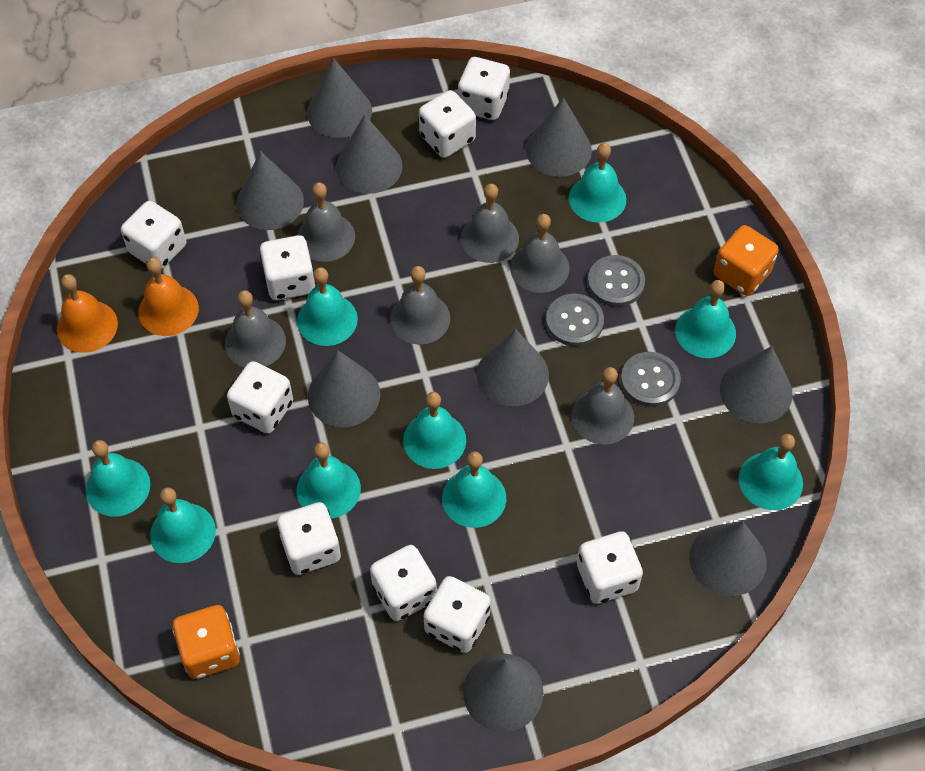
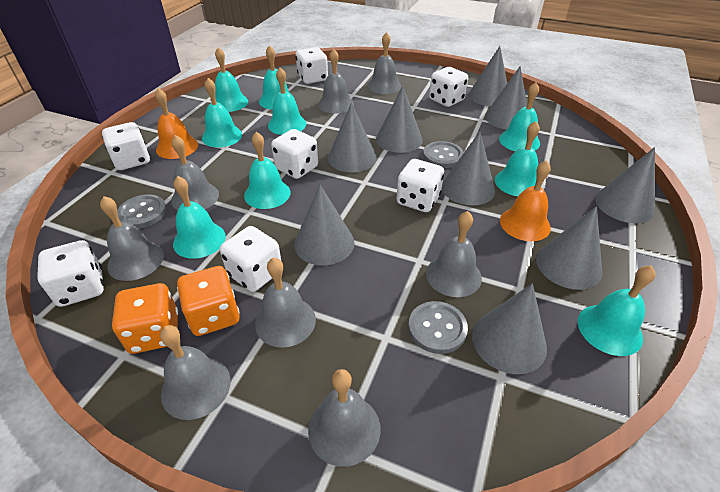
grey bell: 6 -> 8
white dice: 9 -> 7

